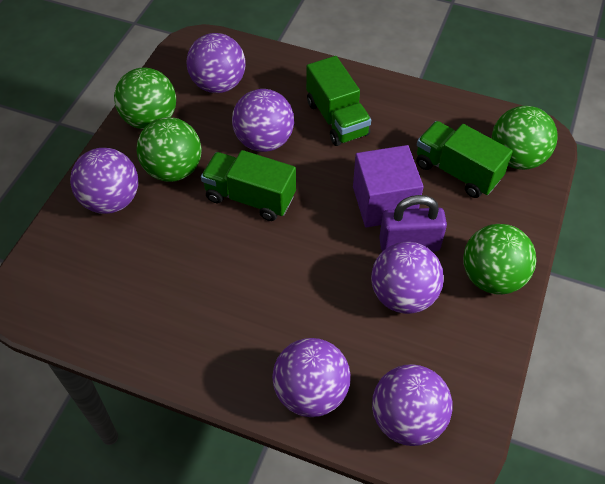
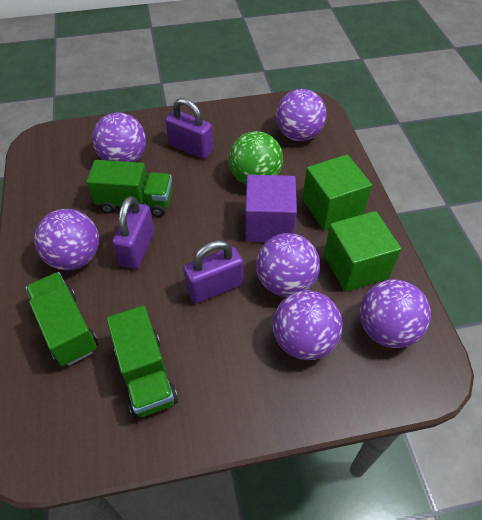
green ball: 4 -> 1
green cube: 0 -> 2
purple padlock: 1 -> 3

